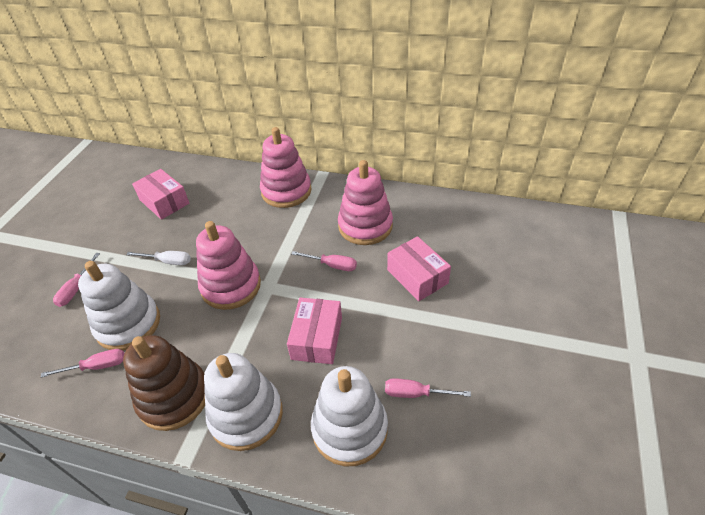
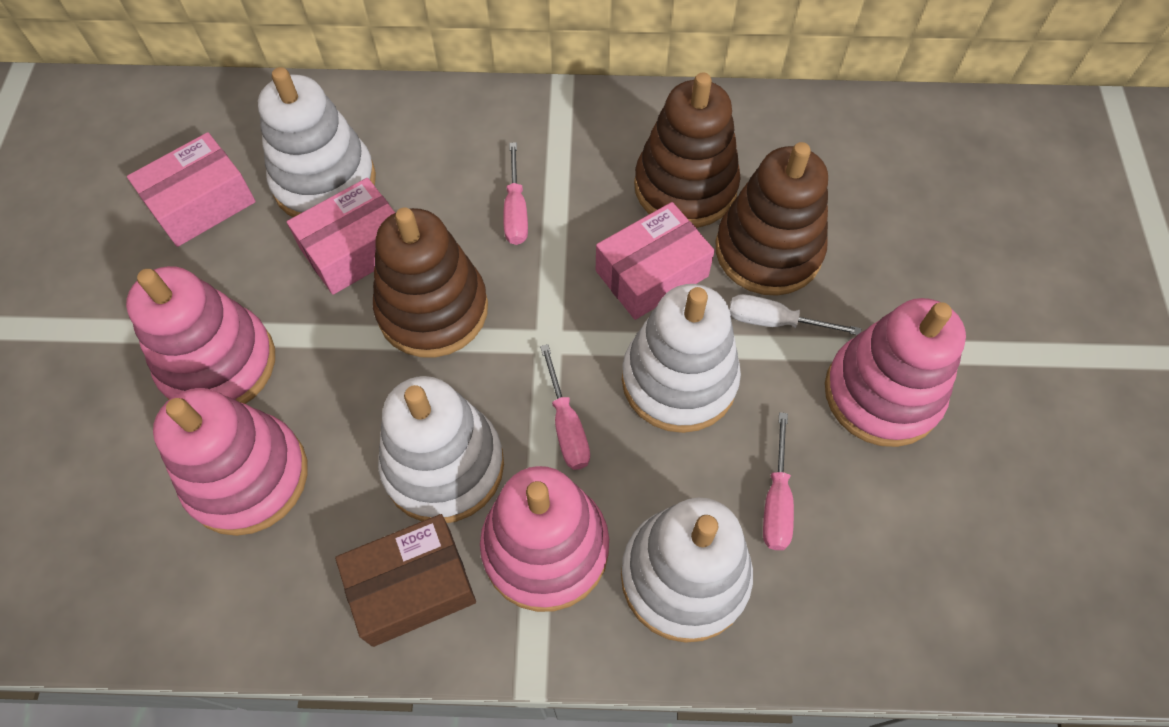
brown box: 0 -> 1
brown stacking toy: 1 -> 3
pink screwdriver: 4 -> 3
pink stacking toy: 3 -> 4
white stacking toy: 3 -> 4

